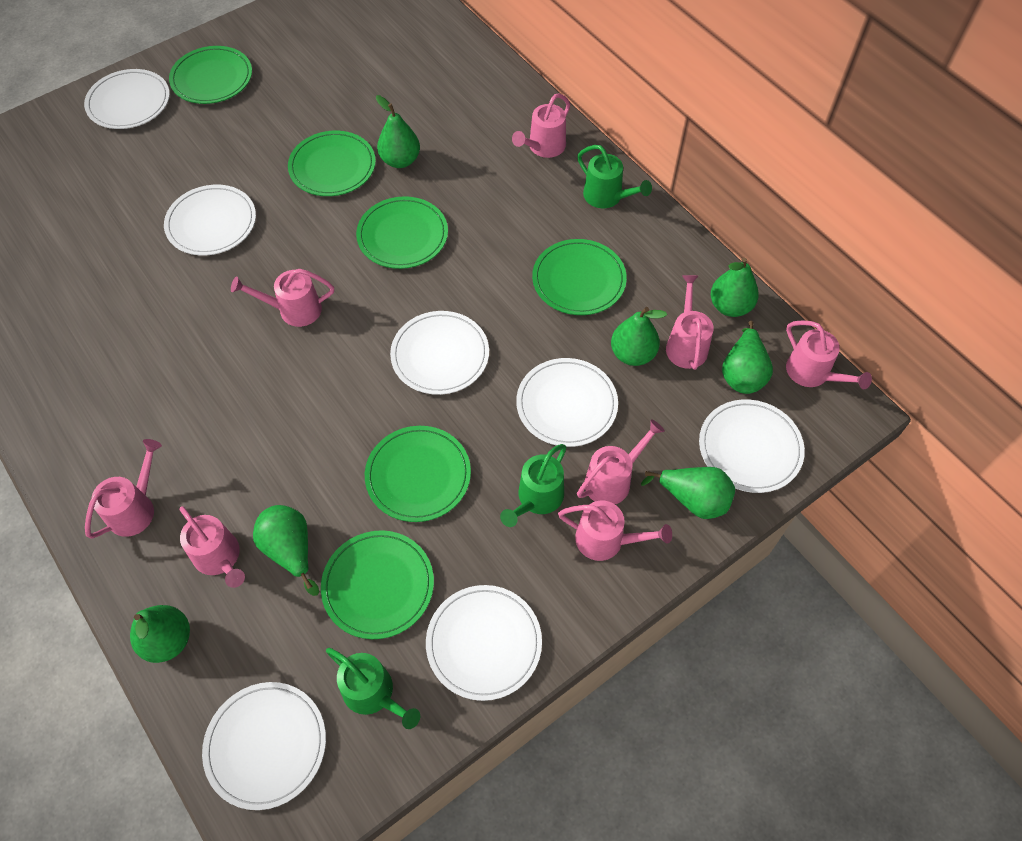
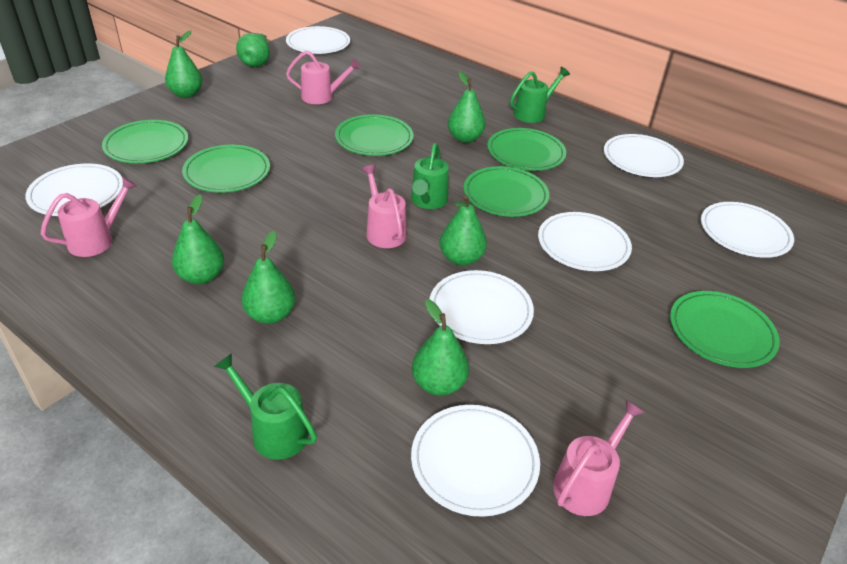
pink watering can: 8 -> 4

